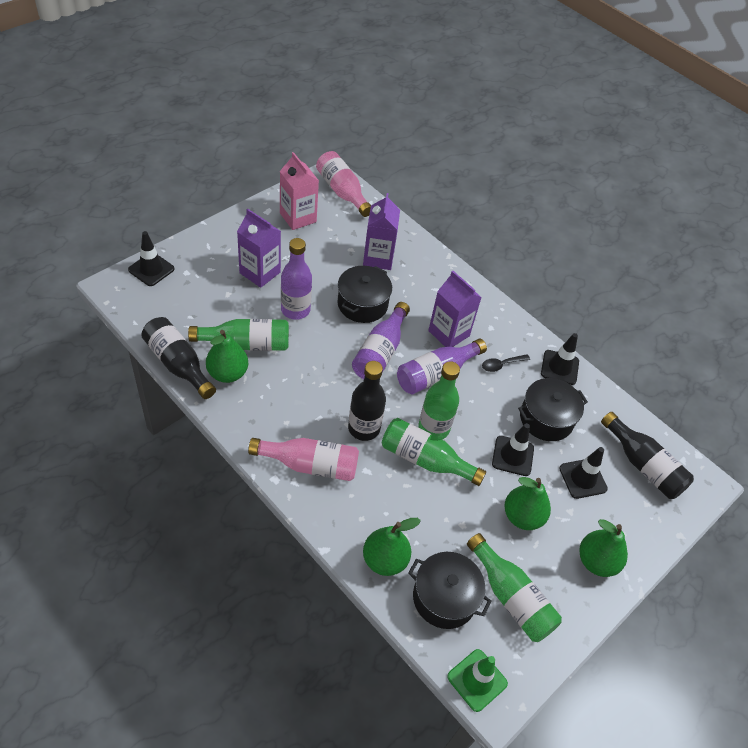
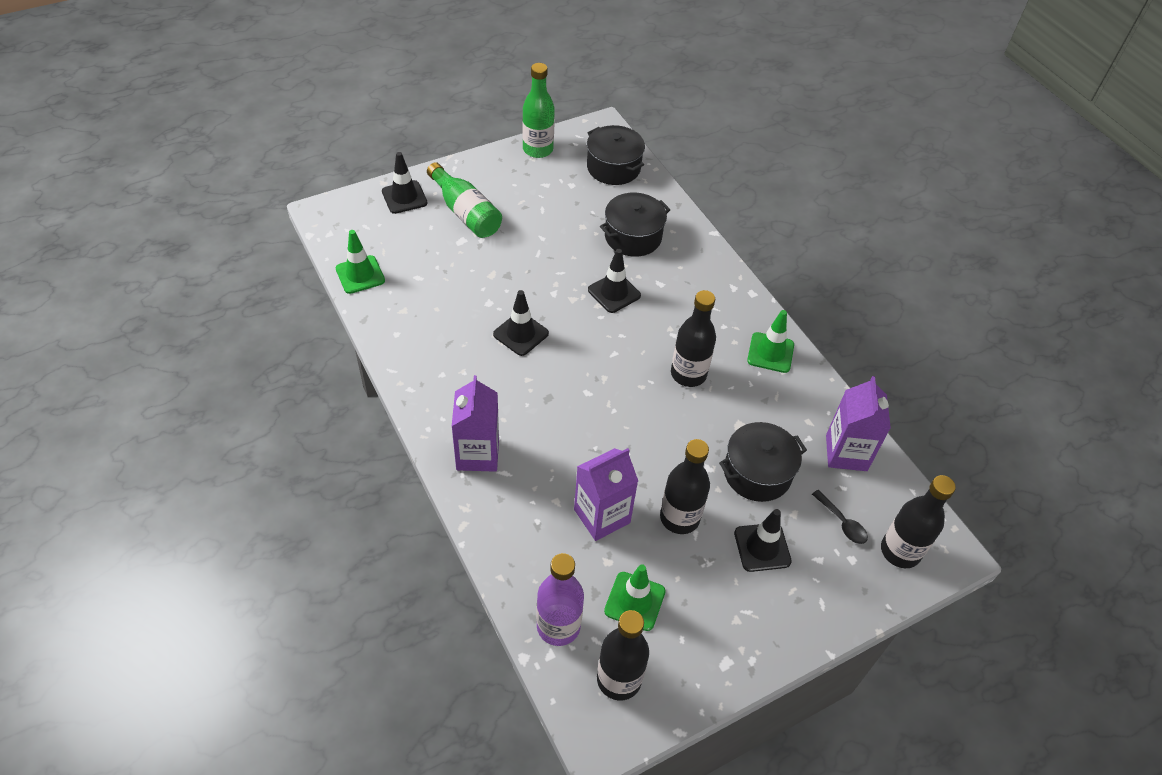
black bottle: 3 -> 4
green bottle: 4 -> 2
green pear: 4 -> 0
green traffic cone: 1 -> 3
pink bottle: 2 -> 0
pink carton: 1 -> 0
purple bottle: 3 -> 1

